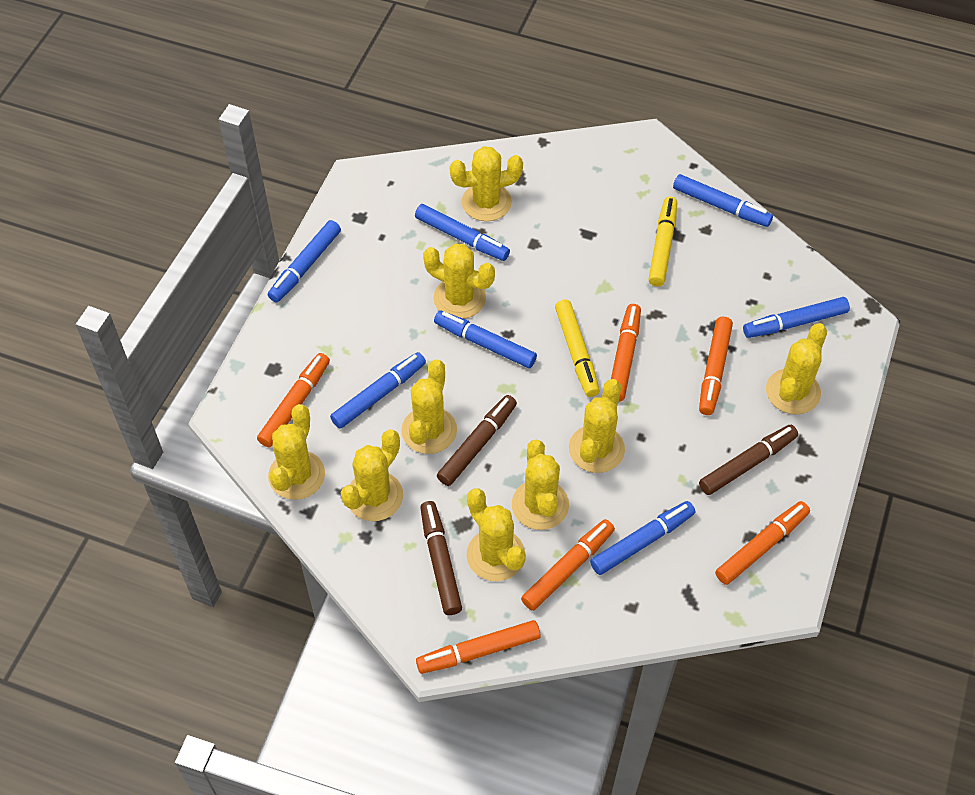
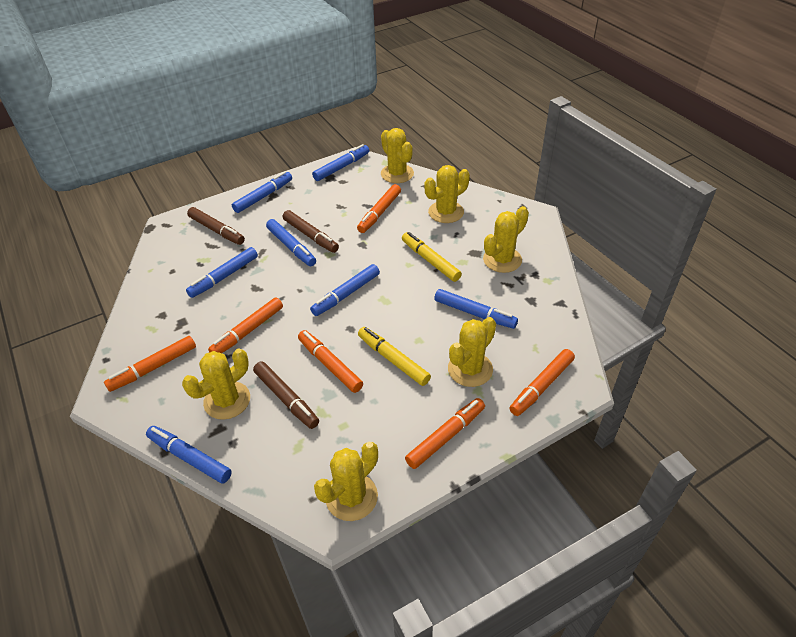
yellow cactus: 9 -> 6

